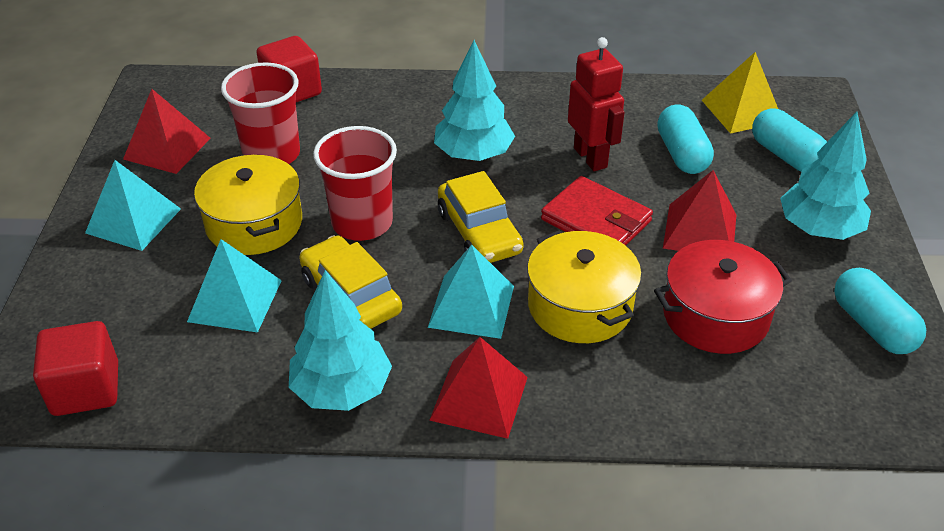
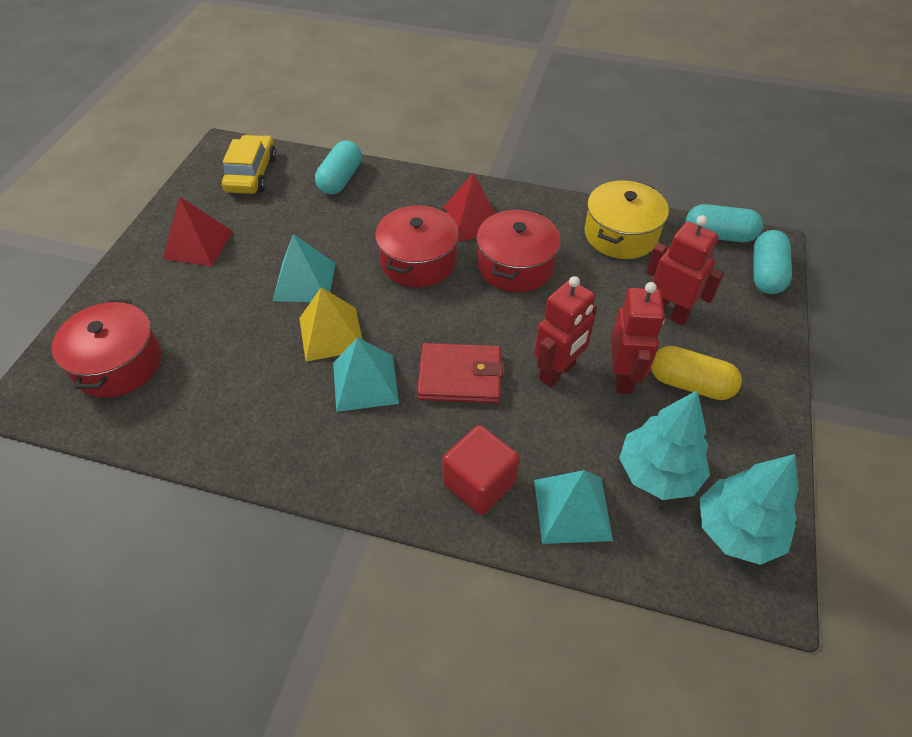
red cube: 2 -> 1
red cup: 2 -> 0
red pot: 1 -> 3
red pyramid: 3 -> 2
red robot: 1 -> 3
turquoise tree: 3 -> 2
yellow capsule: 0 -> 1
yellow car: 2 -> 1
yellow pot: 2 -> 1

